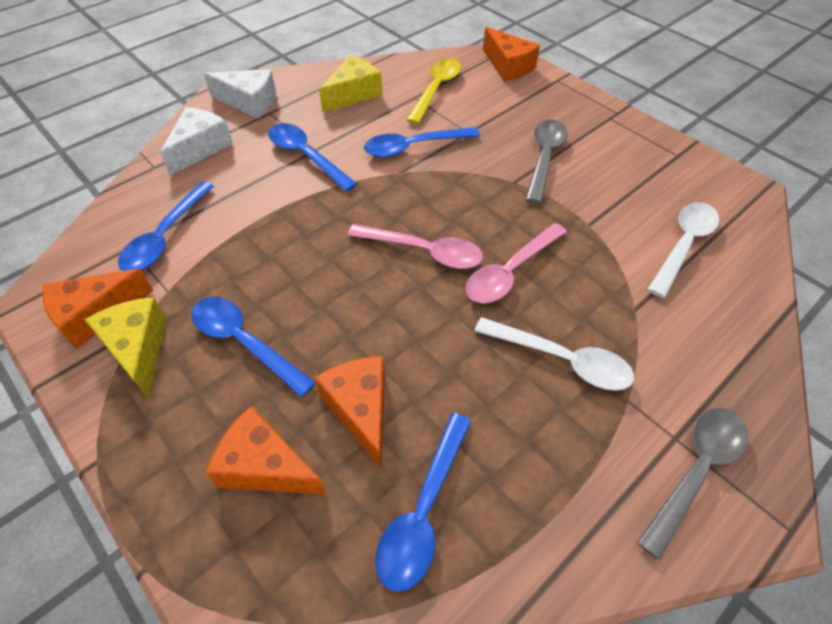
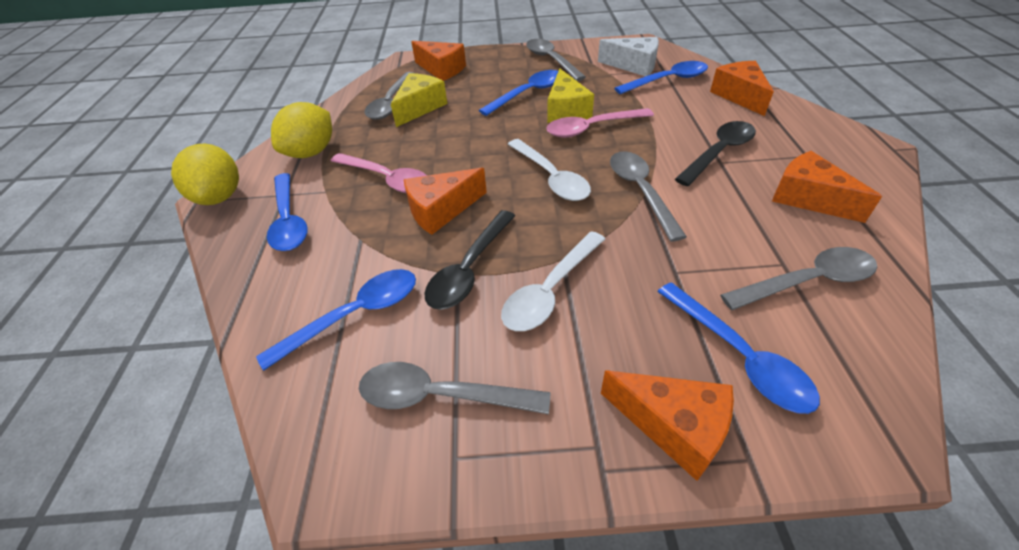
black spoon: 0 -> 2
grey spoon: 2 -> 5
orange cheese: 4 -> 5
white cheese: 2 -> 1
yellow lemon: 0 -> 2
yellow spoon: 1 -> 0

